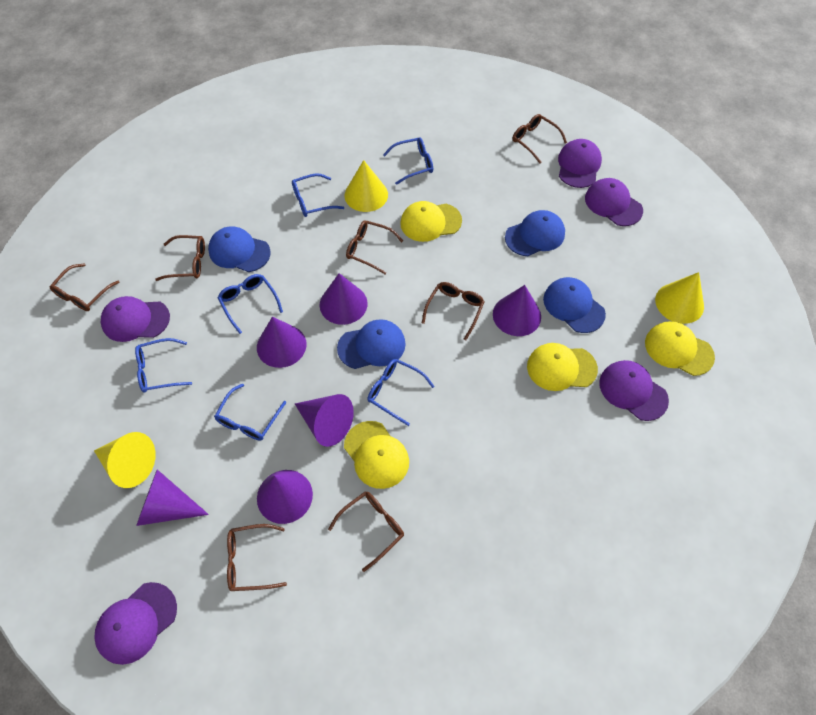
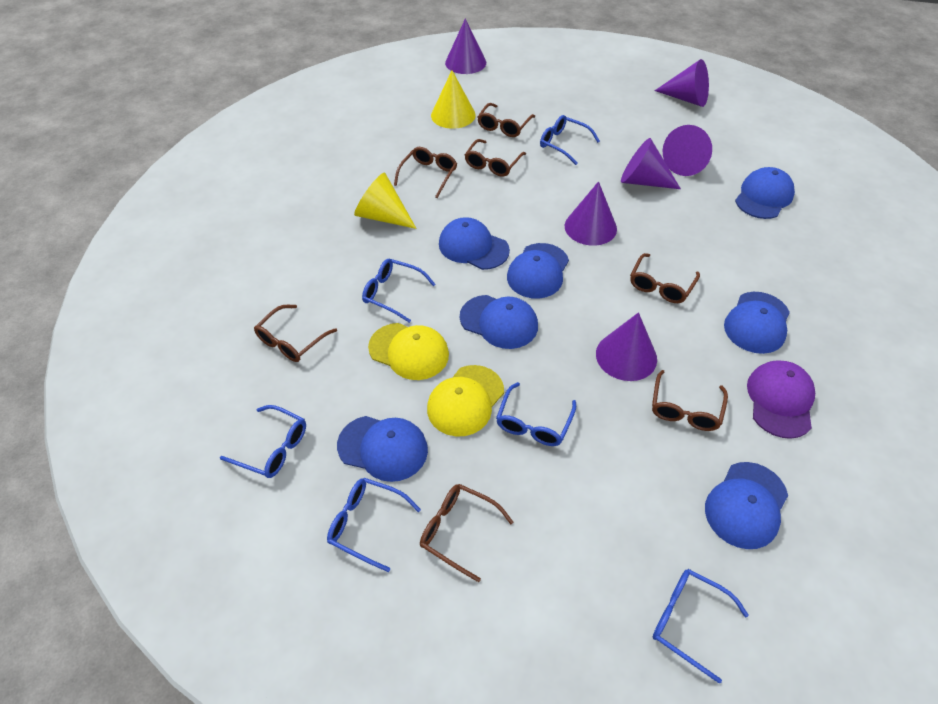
blue cap: 4 -> 7
purple cap: 5 -> 1
yellow cap: 4 -> 2
yellow cone: 3 -> 2

